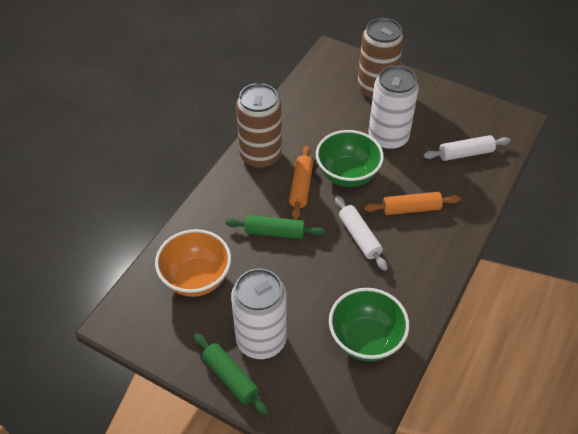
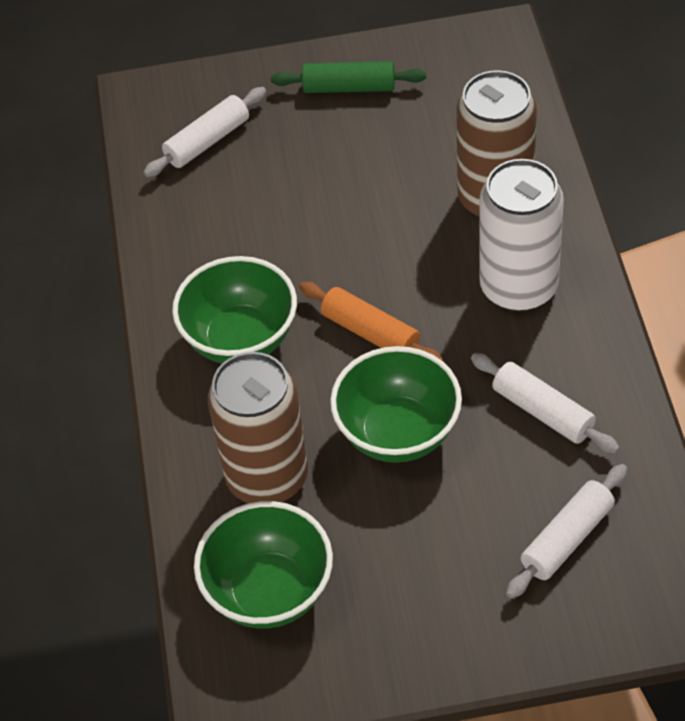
green bowl: 2 -> 3
green rolling pin: 2 -> 1
orange bowl: 1 -> 0
orange rolling pin: 2 -> 1
white can: 2 -> 1
white rolling pin: 2 -> 3

